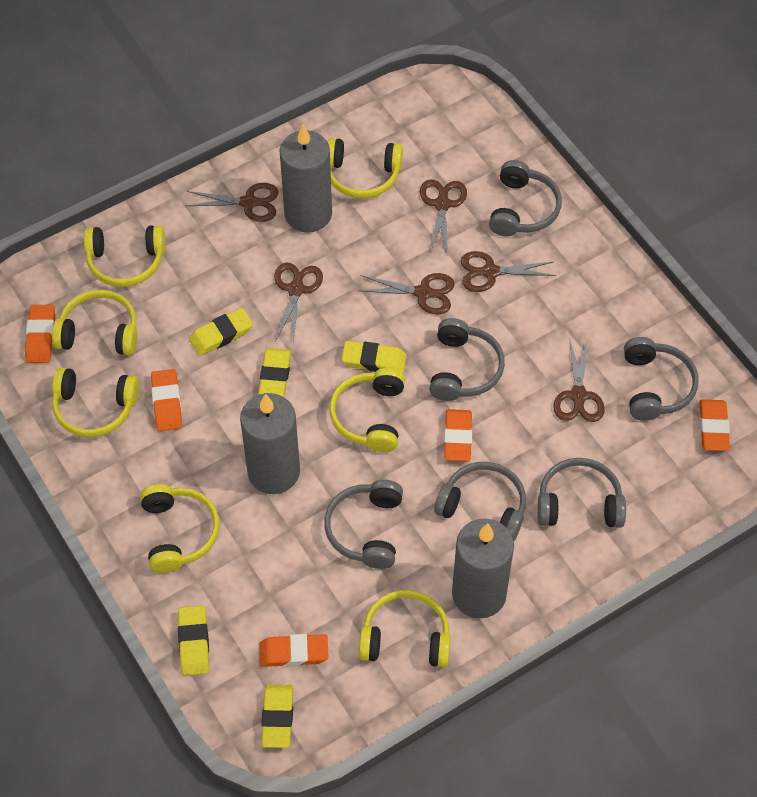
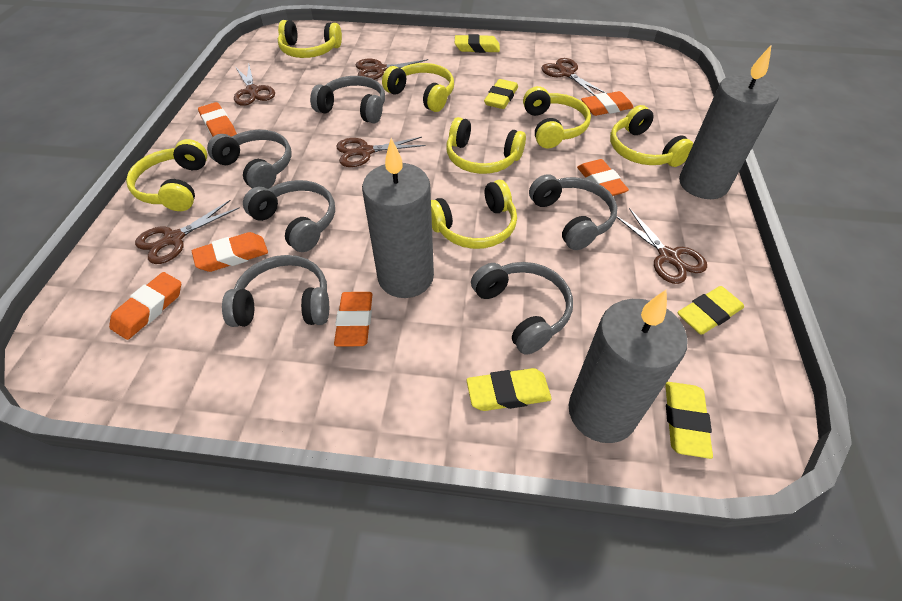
orange eraser: 5 -> 6

